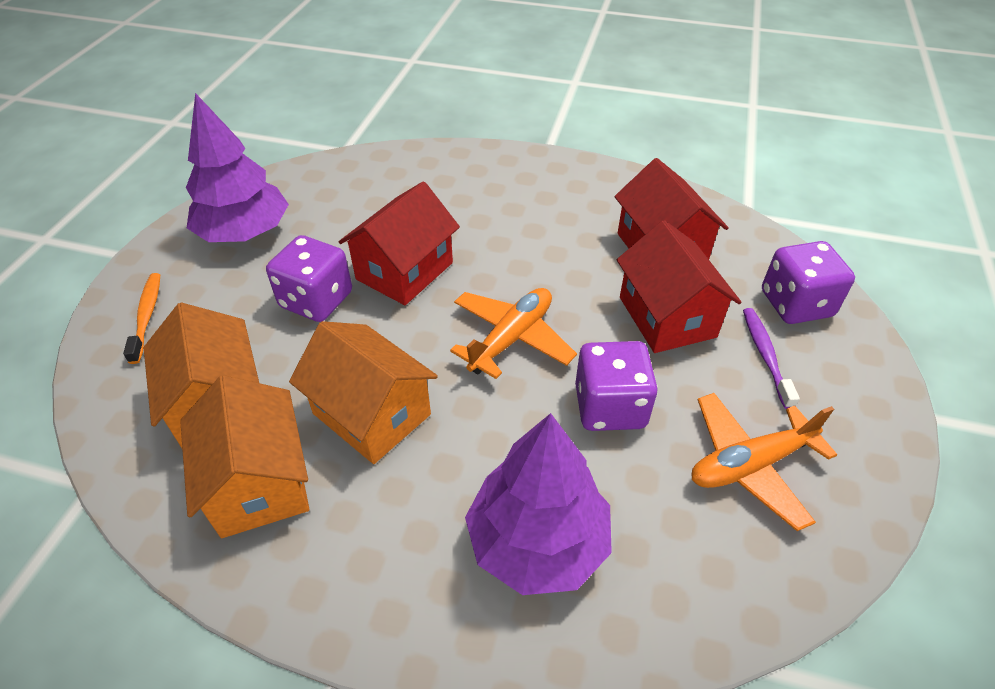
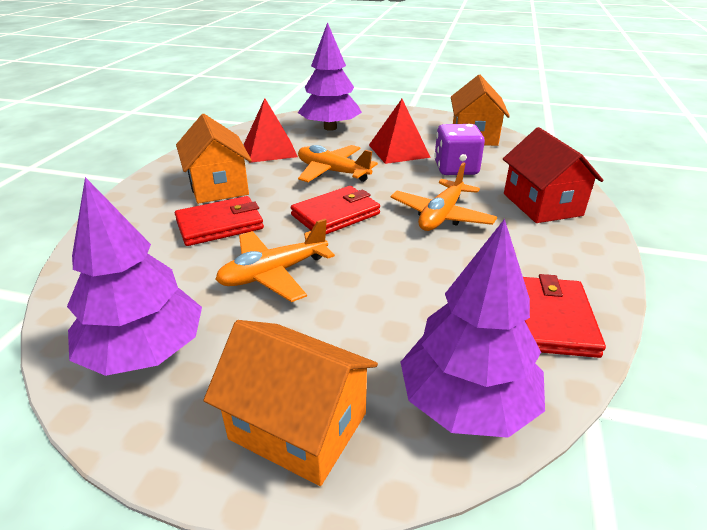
orange plane: 2 -> 3
orange toothbrush: 1 -> 0
purple dice: 3 -> 1
purple toothbrush: 1 -> 0
purple tree: 2 -> 3
red house: 3 -> 1
red pyramid: 0 -> 2
red wallet: 0 -> 3

